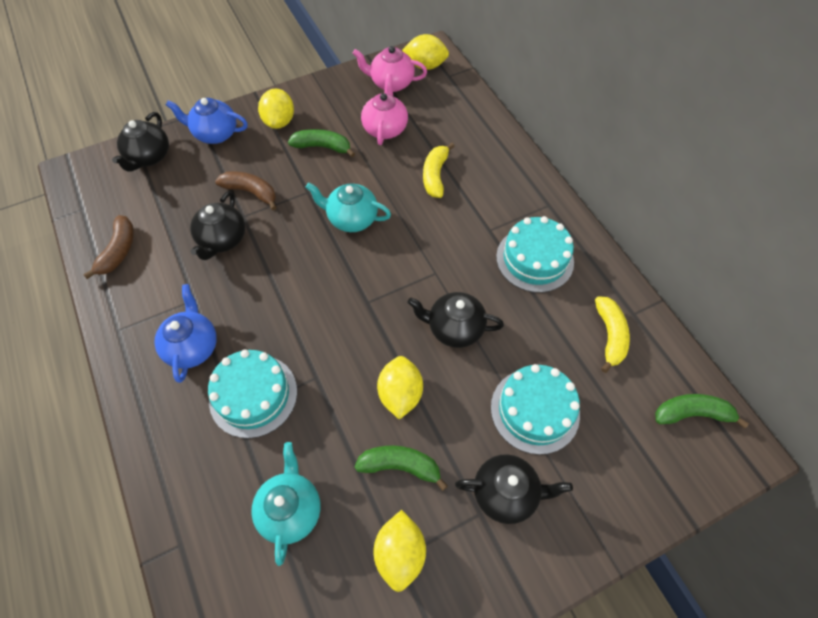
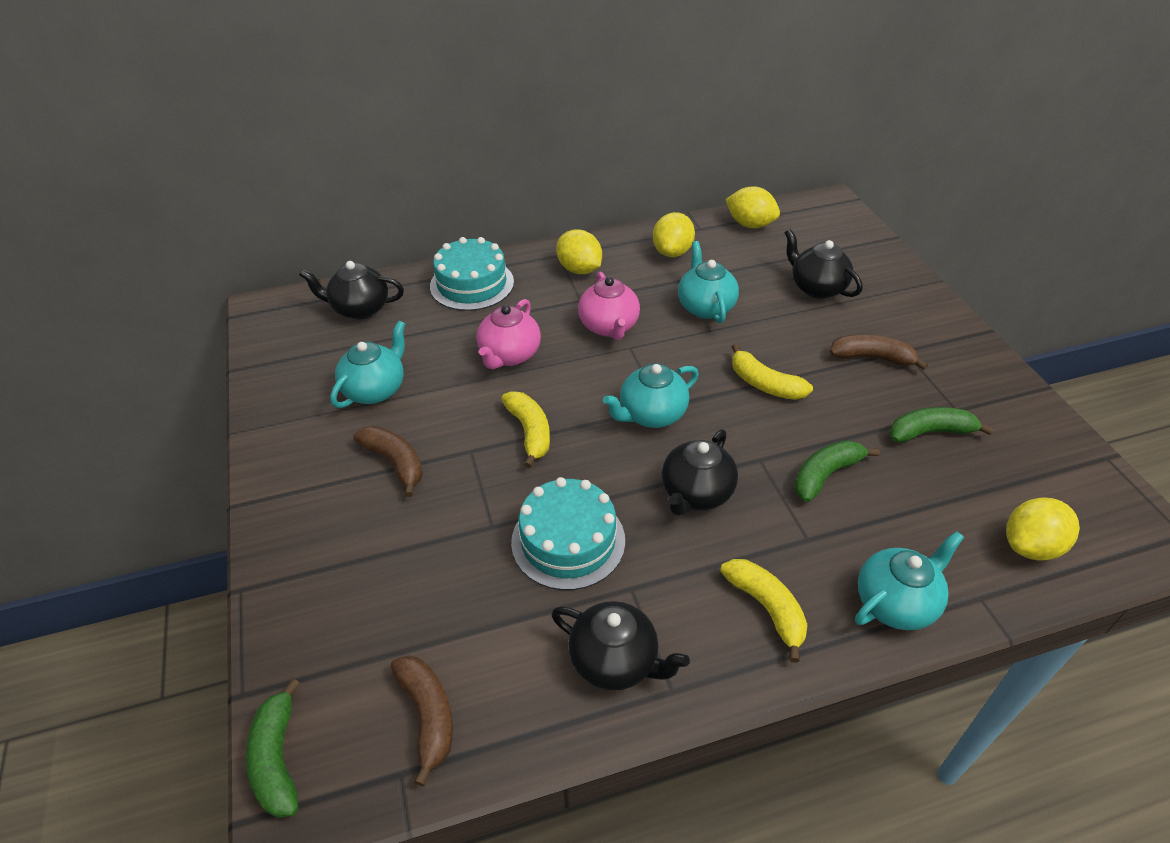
blue teapot: 2 -> 0
brown banana: 2 -> 3
turquoise cake: 3 -> 2
turquoise teapot: 2 -> 4
yellow banana: 2 -> 3

